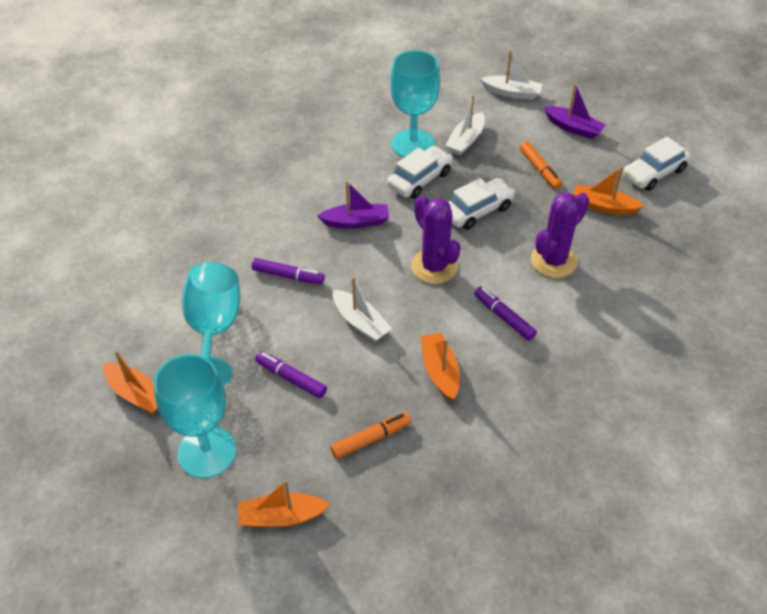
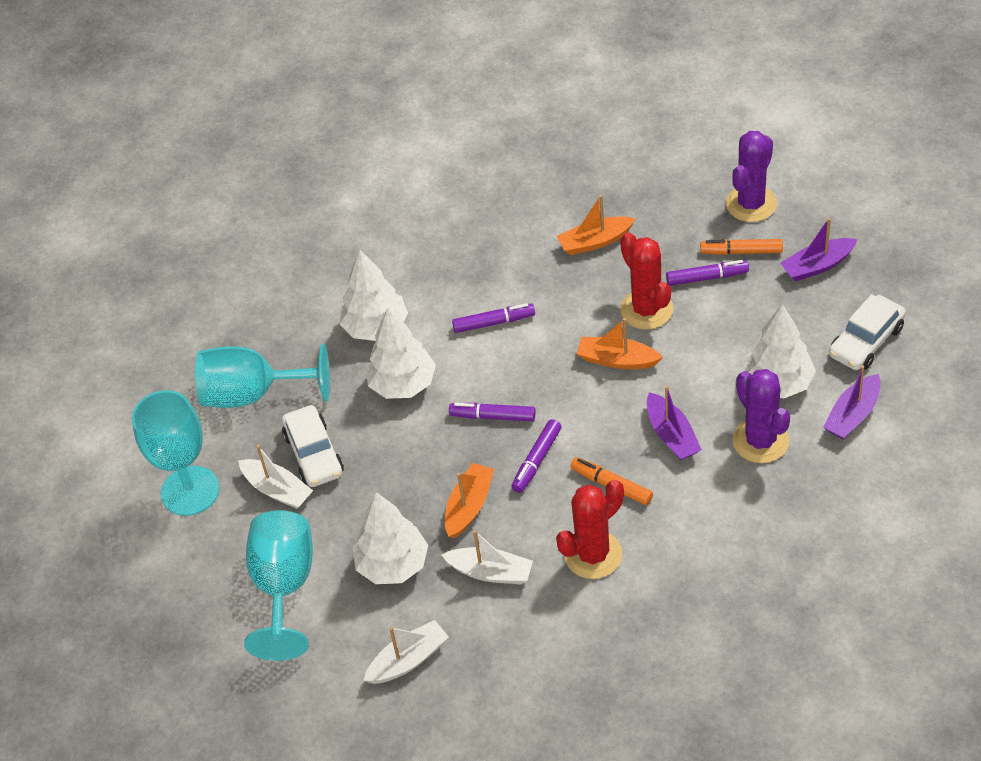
orange boat: 4 -> 3
purple boat: 2 -> 3
purple marker: 3 -> 4
red cactus: 0 -> 2
white car: 3 -> 2
white tree: 0 -> 4

